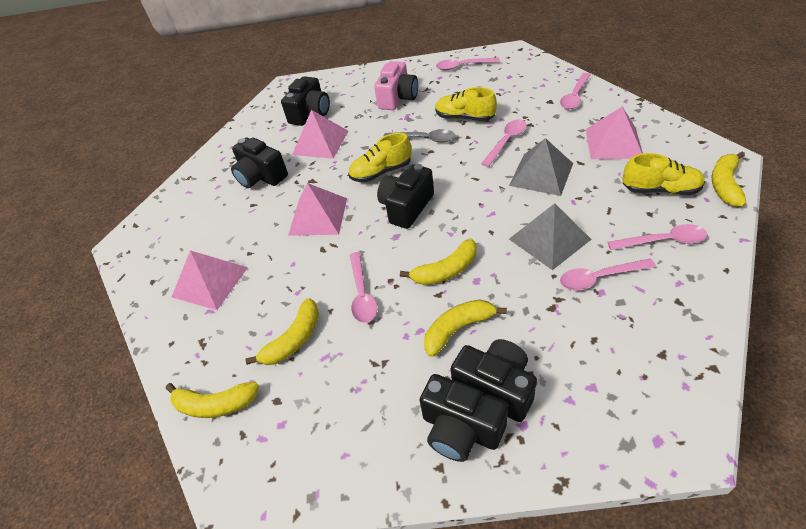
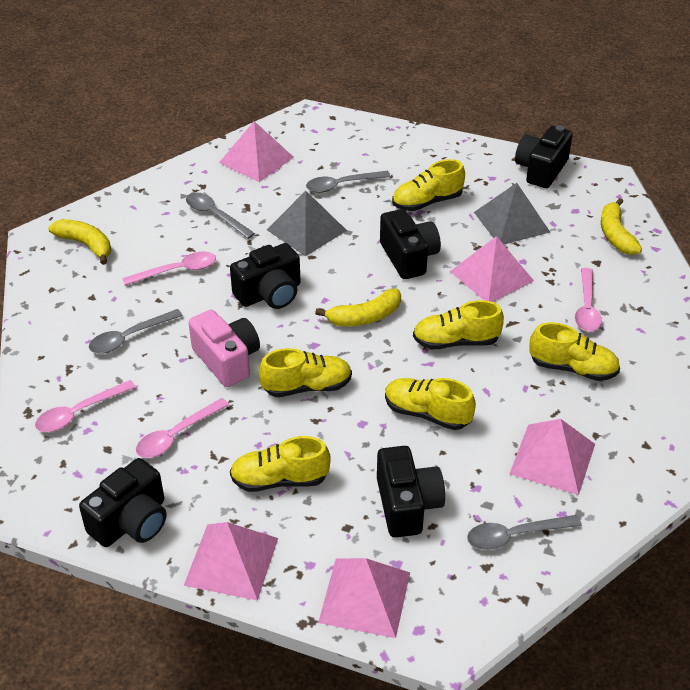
grey spoon: 1 -> 4
pink pyramid: 4 -> 5
pink spoon: 6 -> 4
yellow banana: 5 -> 3
yellow shoe: 3 -> 6

